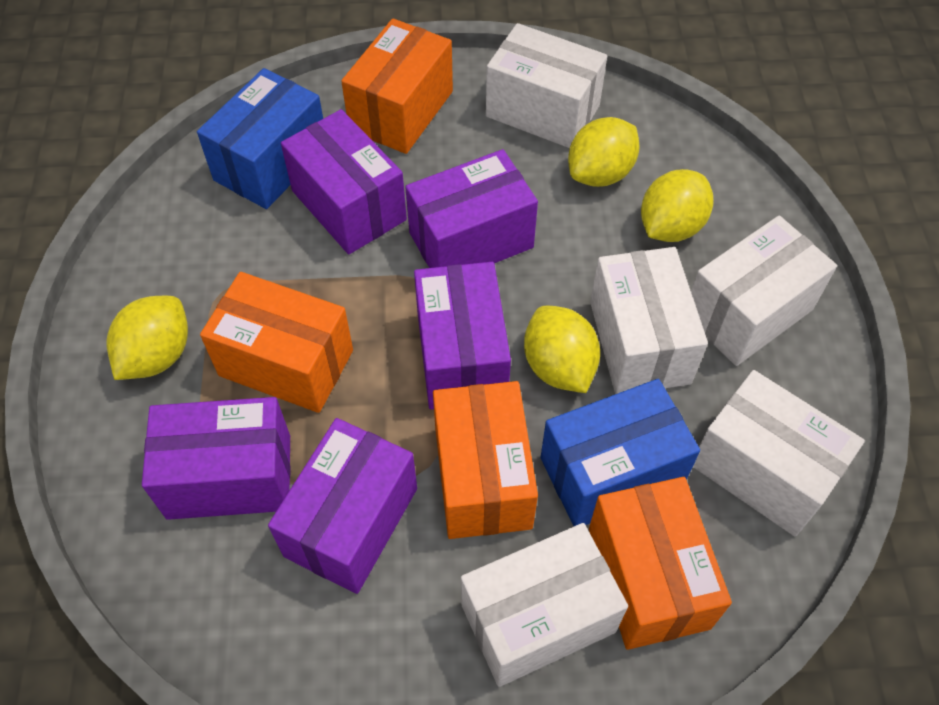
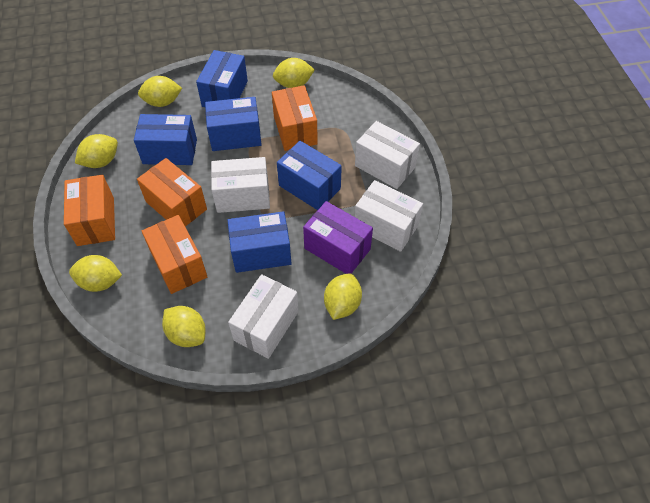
blue box: 2 -> 5
purple box: 5 -> 1
white box: 5 -> 4
yellow lemon: 4 -> 6

